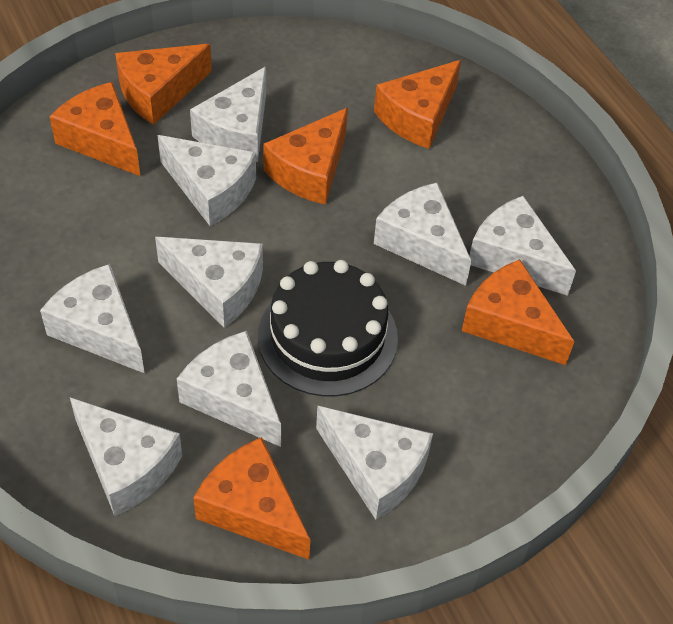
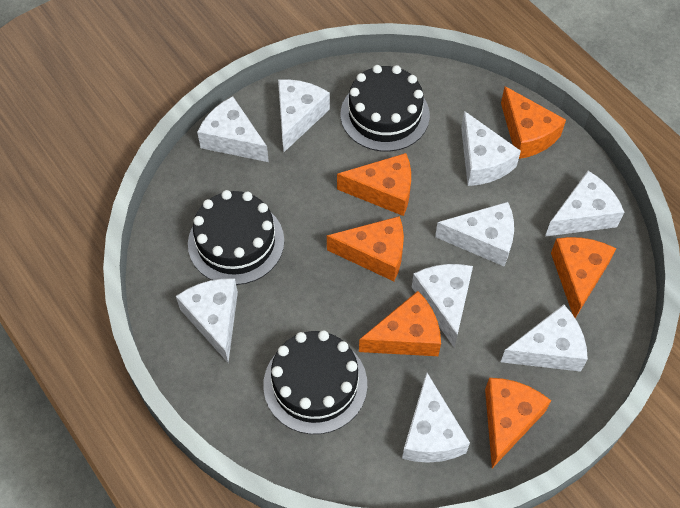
black cake: 1 -> 3

